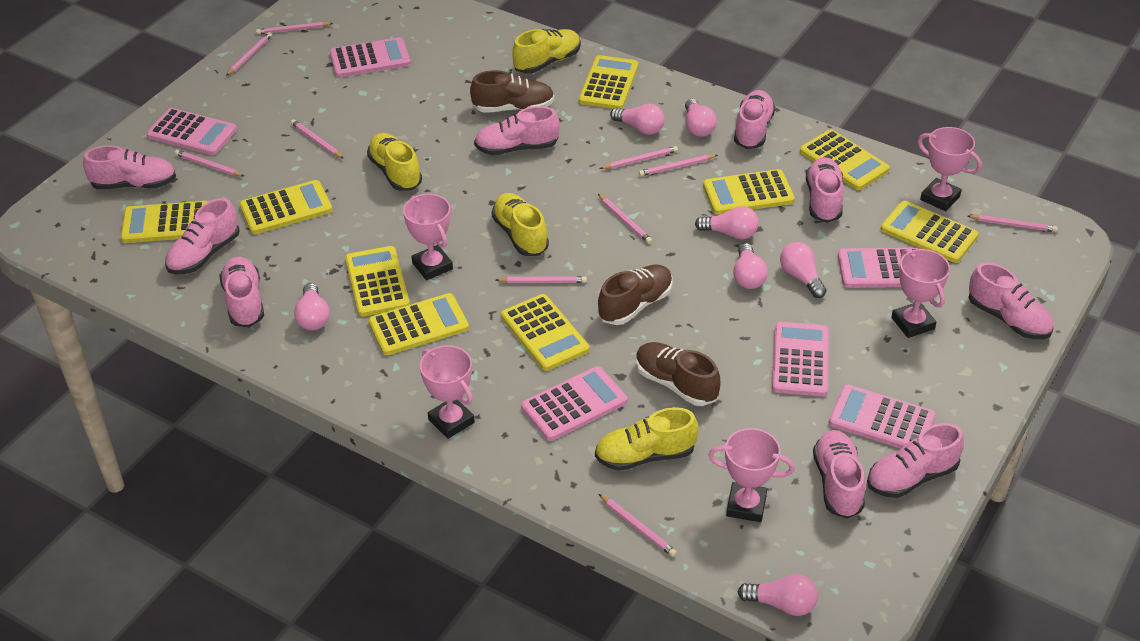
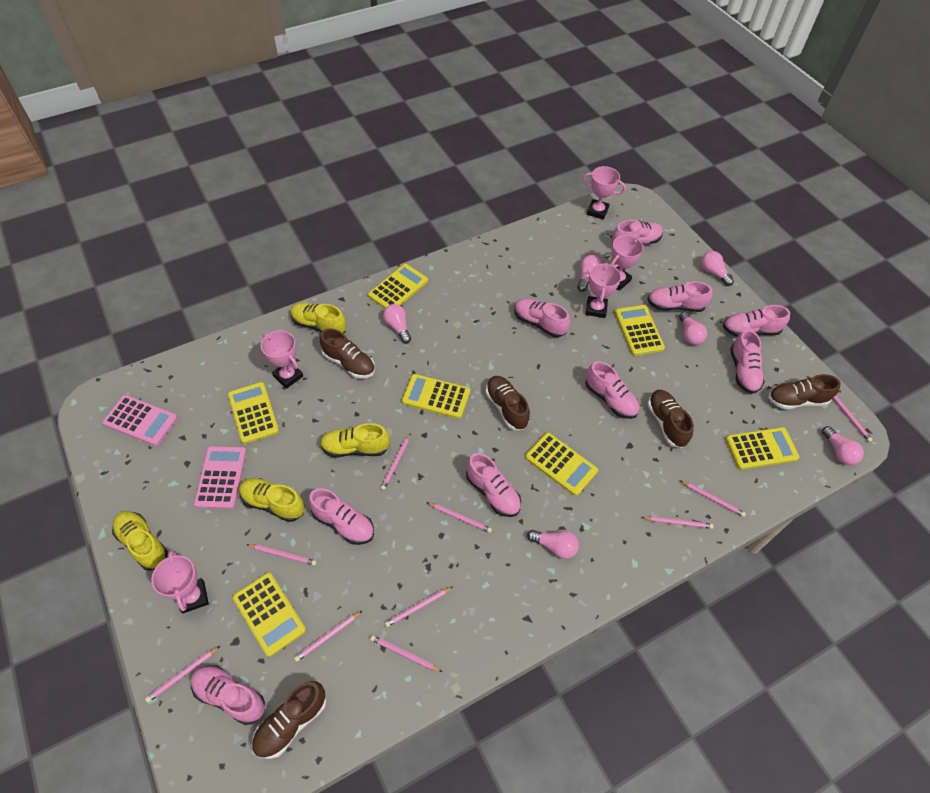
brown shoe: 3 -> 5
pink calculator: 6 -> 2
pink light bulb: 7 -> 6
yellow calculator: 9 -> 7

